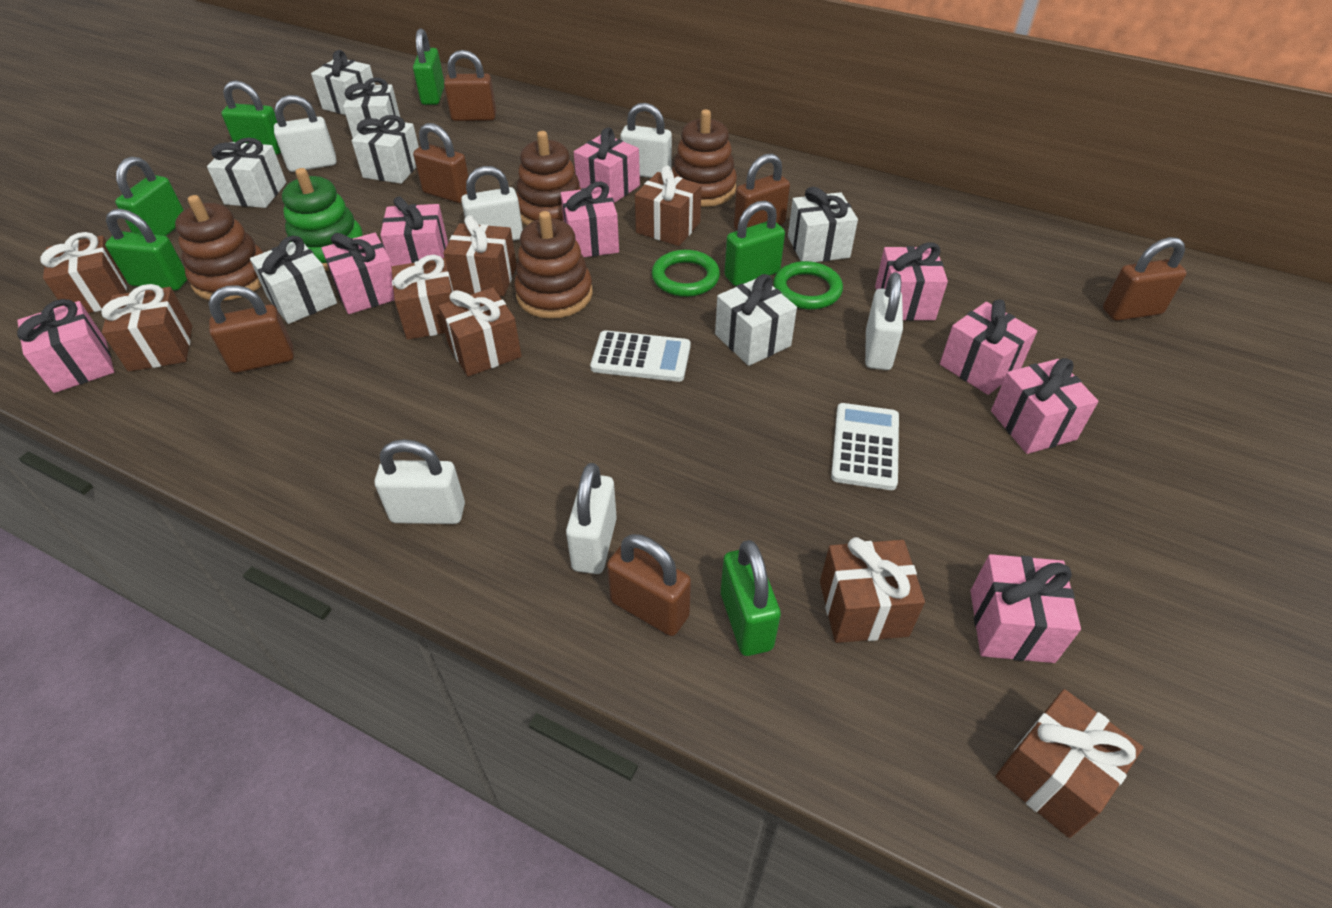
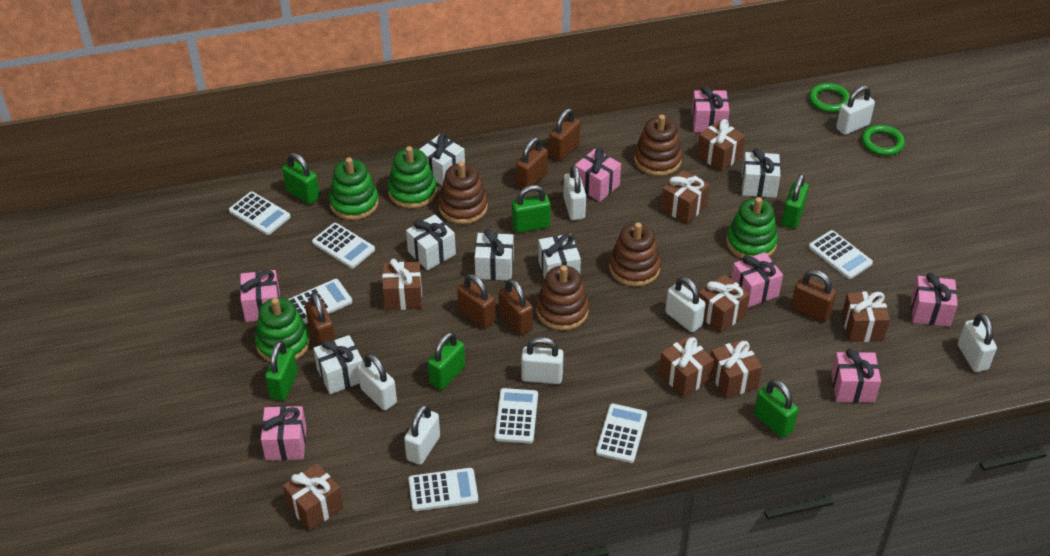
green stacking toy: 1 -> 4
pink gift: 9 -> 7
white calculator: 2 -> 7
white gift: 7 -> 6
white padlock: 6 -> 7

